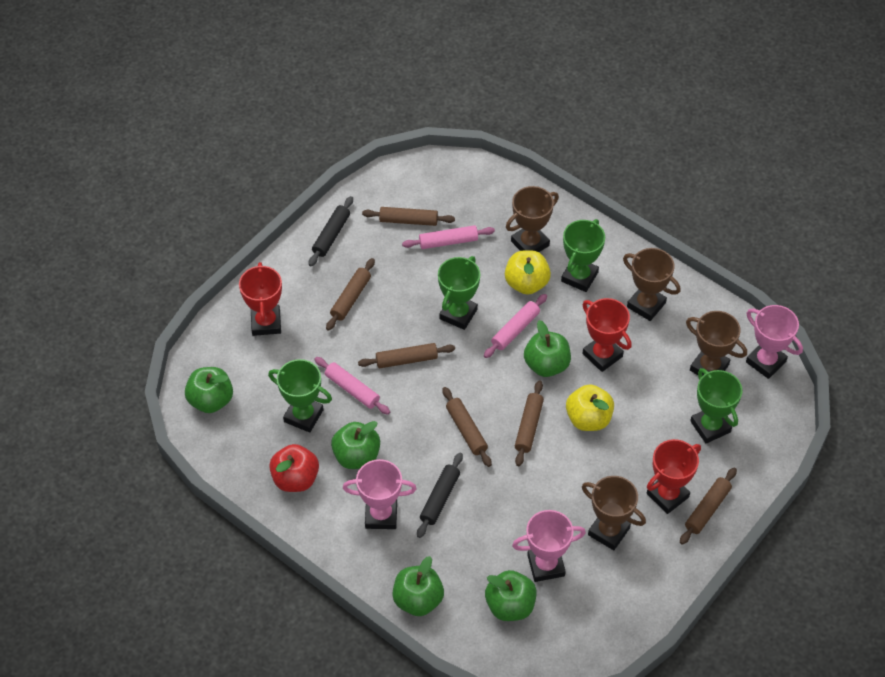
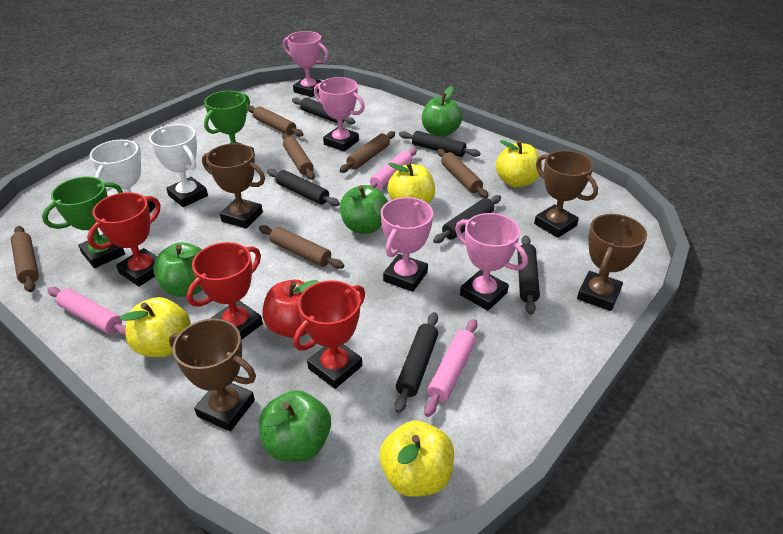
black rolling pin: 2 -> 6
green apple: 5 -> 4
green trophy: 4 -> 2
pink trophy: 3 -> 4
white trophy: 0 -> 2
yellow apple: 2 -> 4

